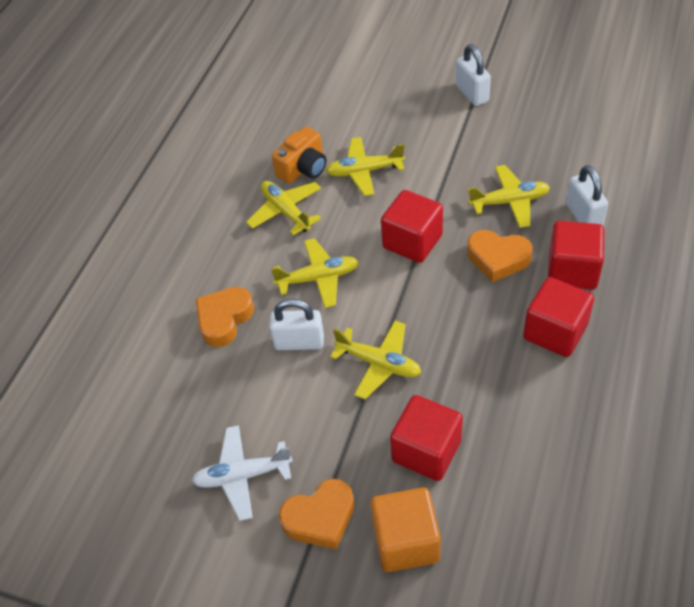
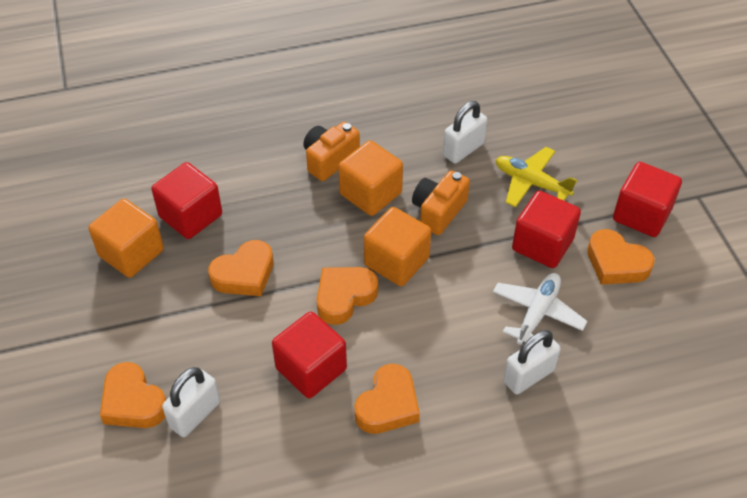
orange camera: 1 -> 2
orange cube: 1 -> 3
orange heart: 3 -> 5
yellow plane: 5 -> 1

